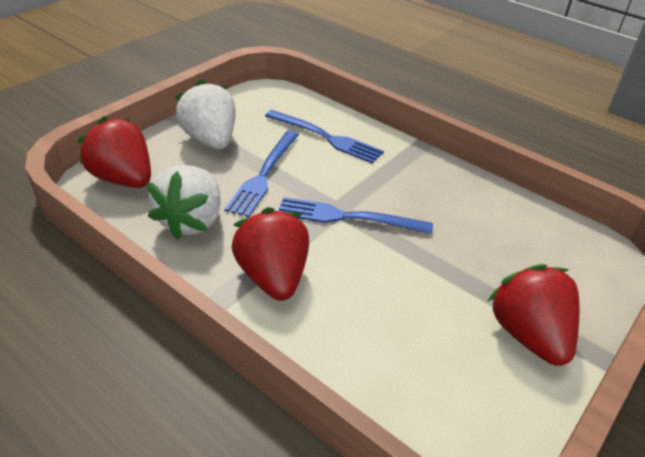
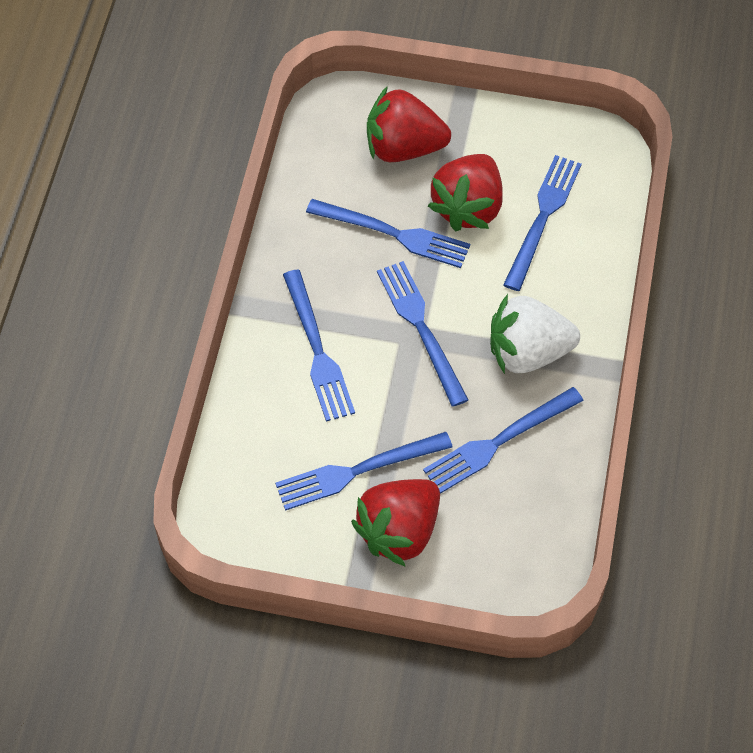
blue fork: 3 -> 6
white strawberry: 2 -> 1

